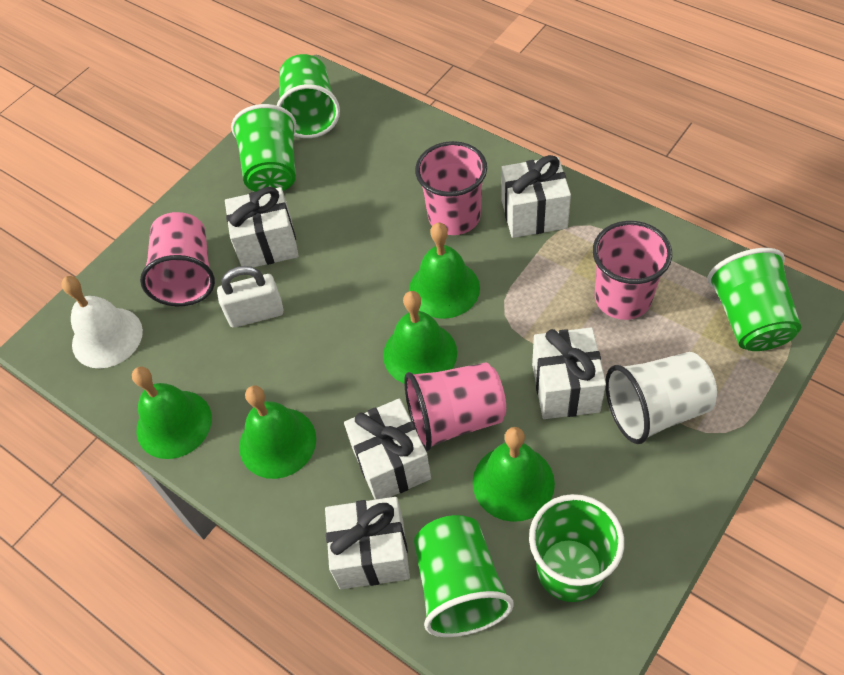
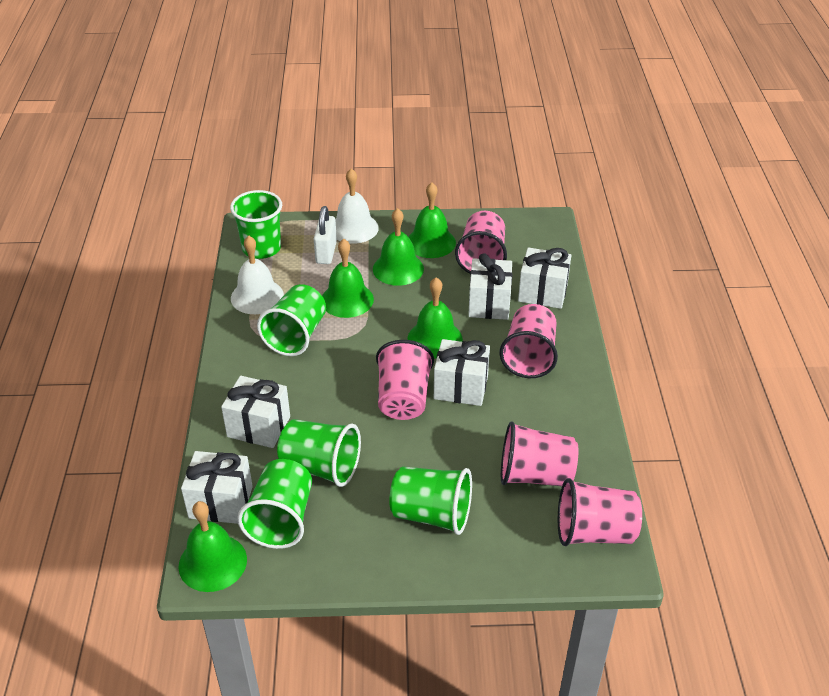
pink cup: 4 -> 5
white bell: 1 -> 2
white cup: 1 -> 0

